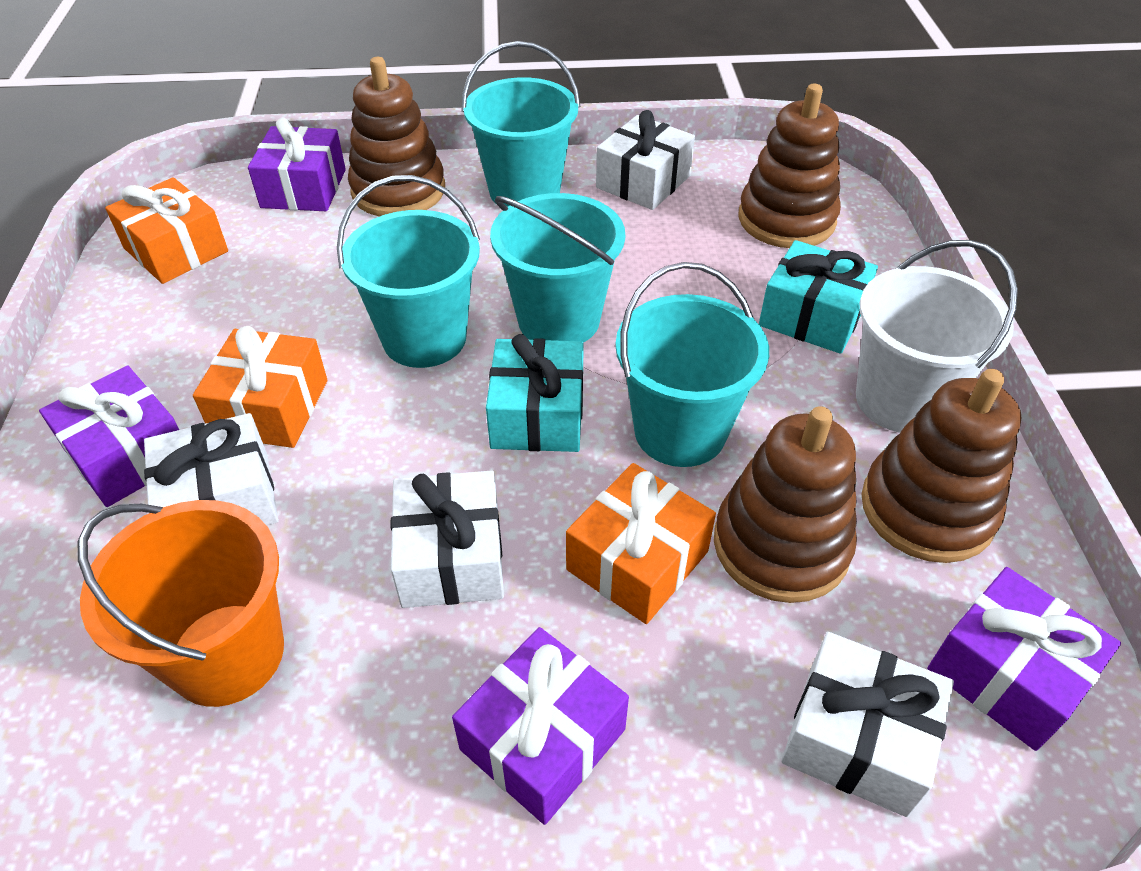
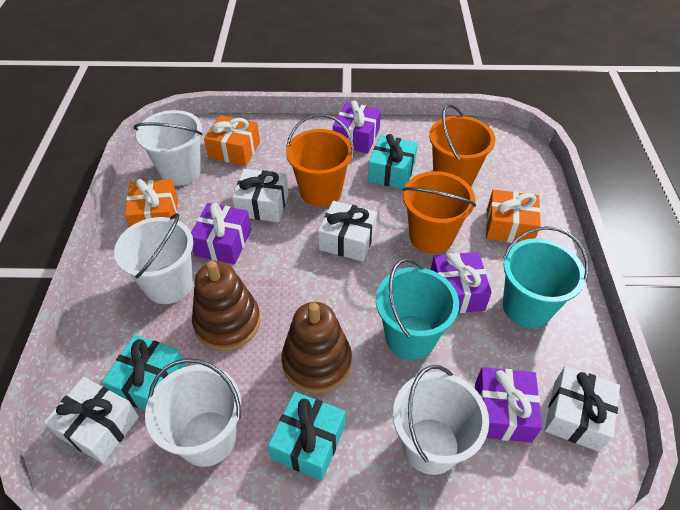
brown stacking toy: 4 -> 2
orange bucket: 1 -> 3
turquoise bucket: 4 -> 2
turquoise gift: 2 -> 3
white bucket: 1 -> 4

